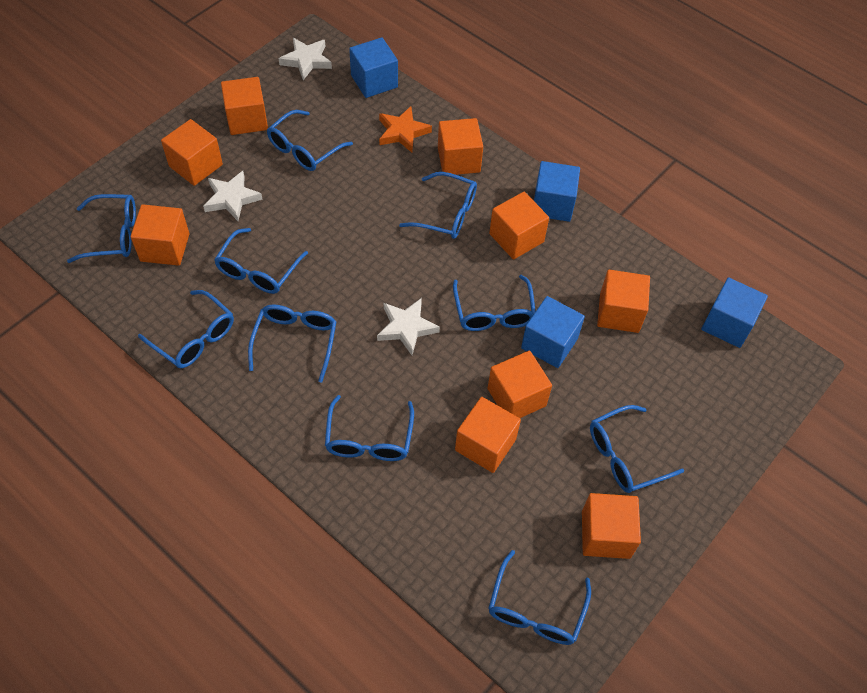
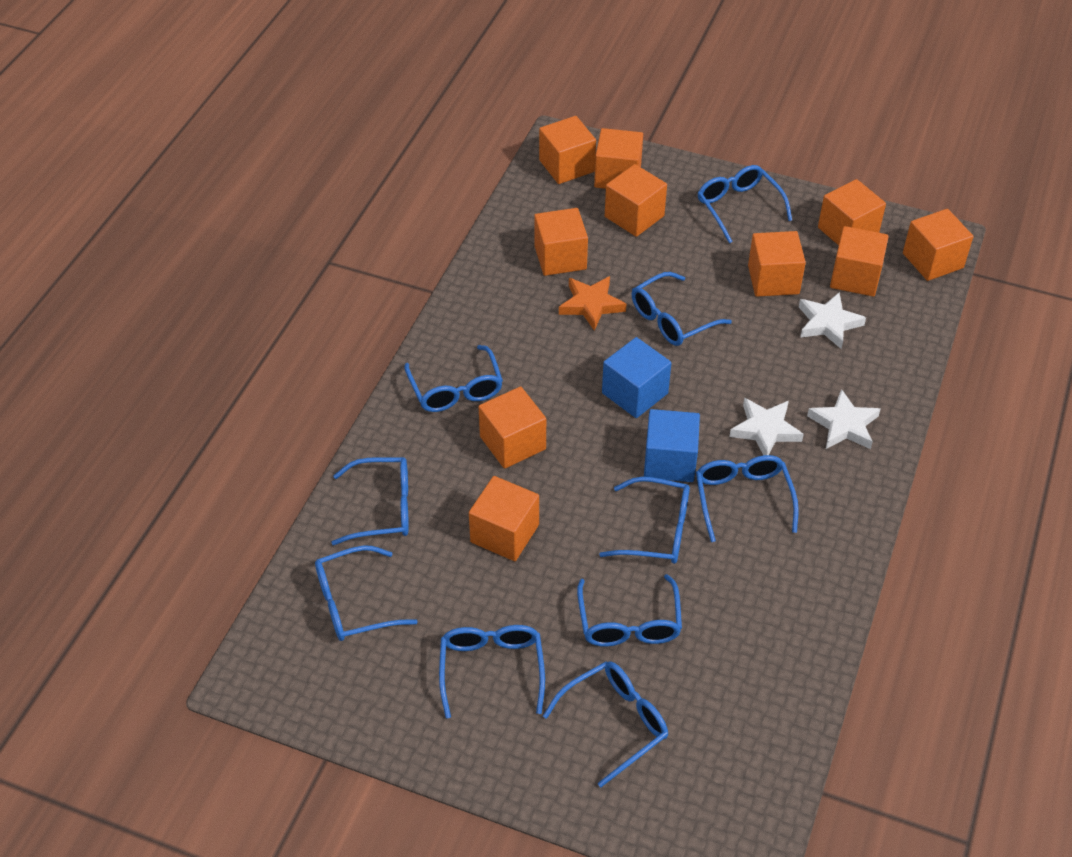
blue cube: 4 -> 2
orange cube: 9 -> 10

